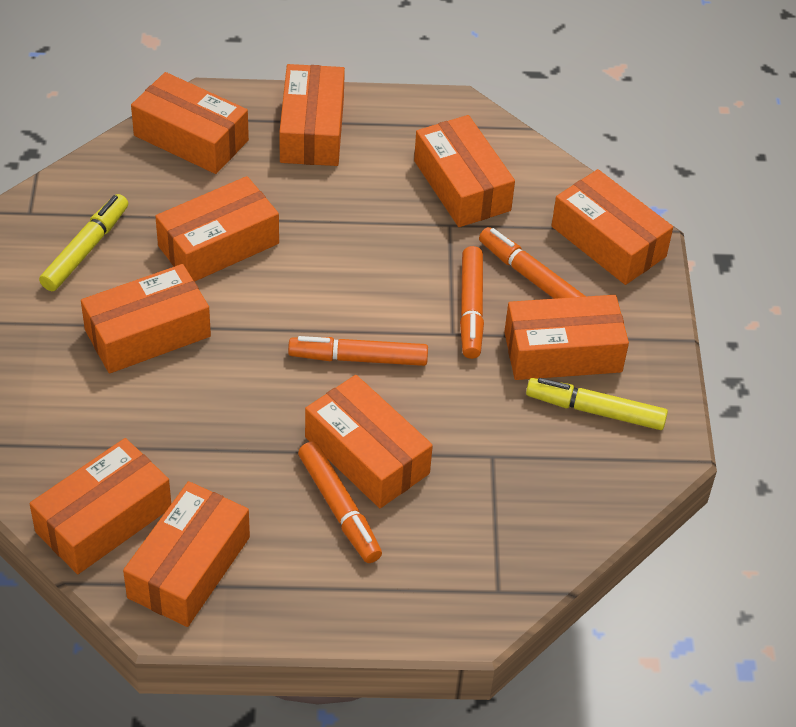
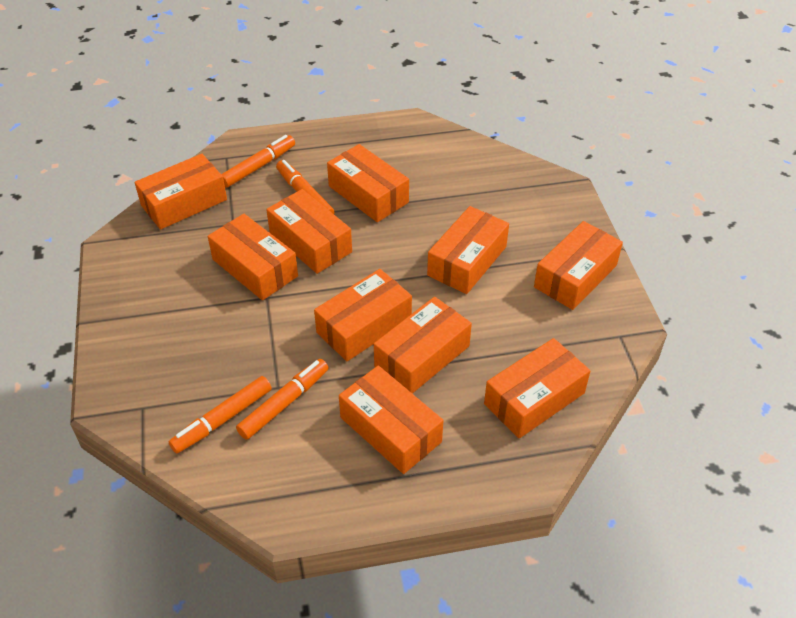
yellow marker: 2 -> 0

